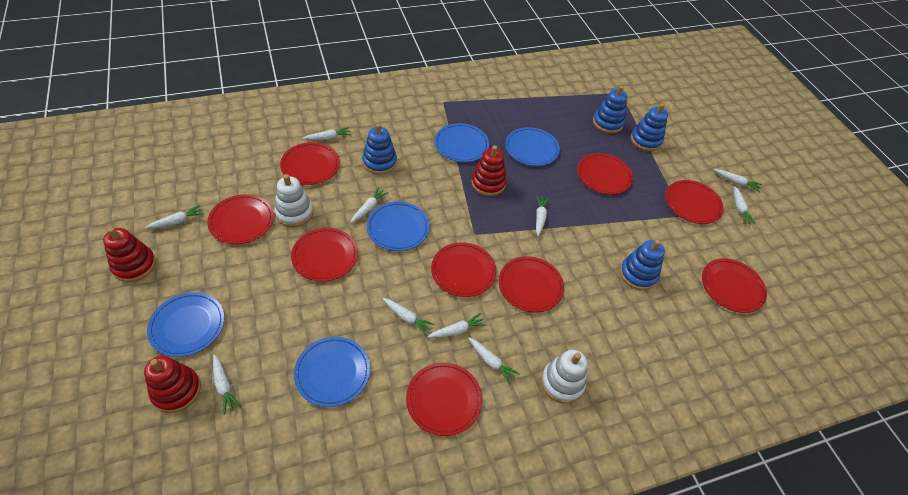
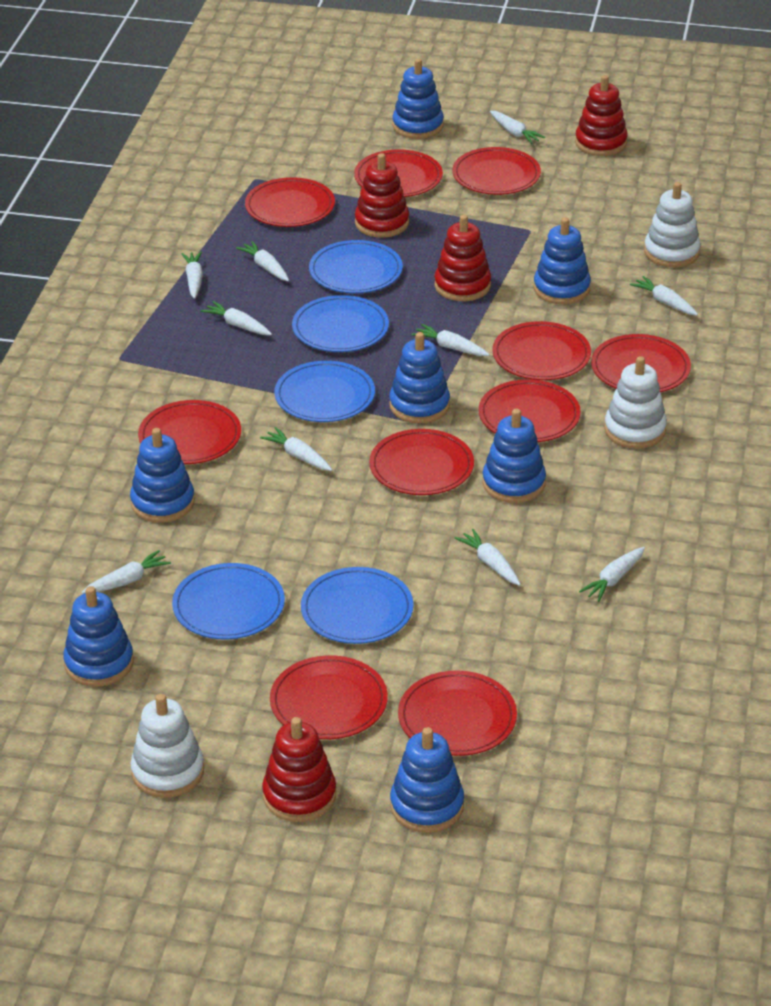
blue stacking toy: 4 -> 7
red plate: 9 -> 10
red stacking toy: 3 -> 4
white stacking toy: 2 -> 3

